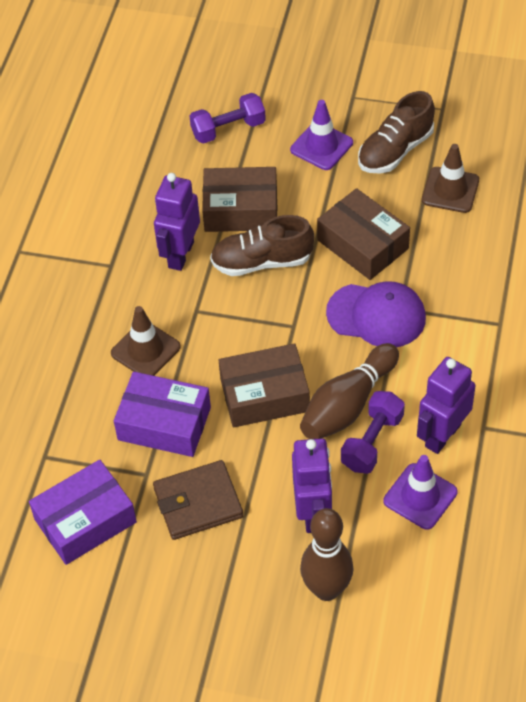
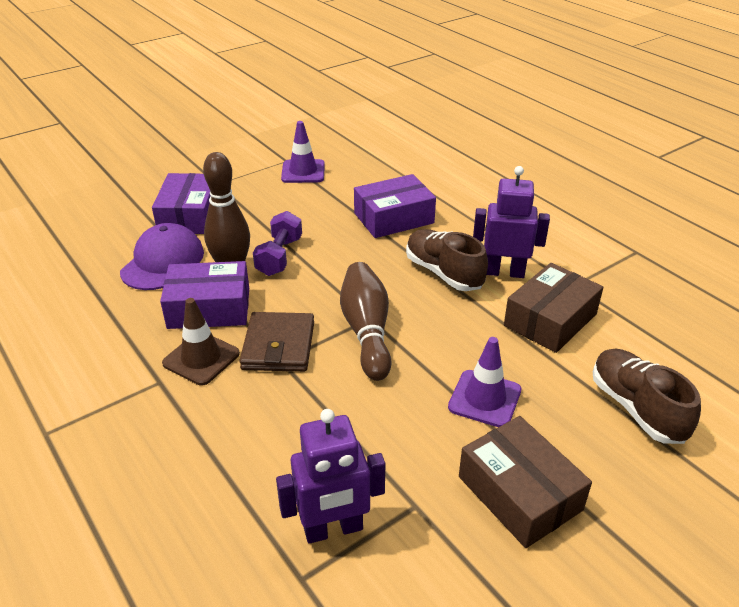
brown box: 3 -> 2
brown traffic cone: 2 -> 1
purple box: 2 -> 3
purple dumbbell: 2 -> 1
purple robot: 3 -> 2

